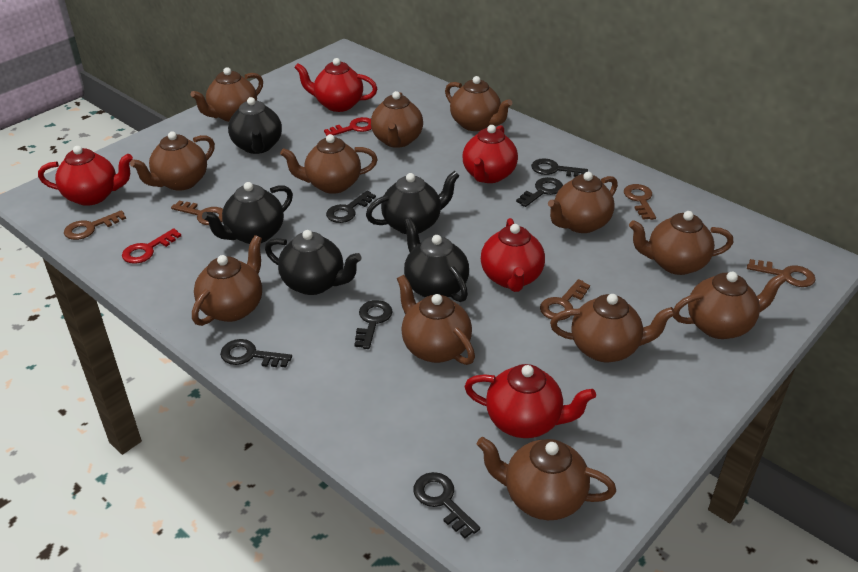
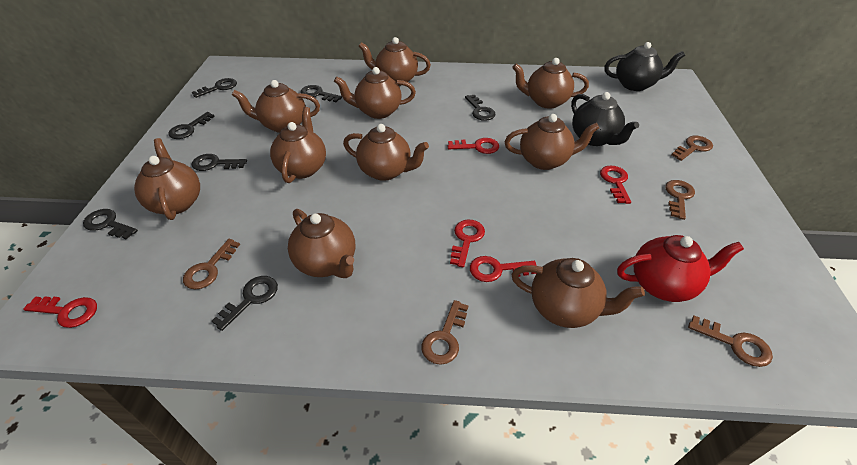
black key: 6 -> 7
black teapot: 5 -> 2
brown teapot: 12 -> 10
red key: 2 -> 5
red teapot: 5 -> 1

